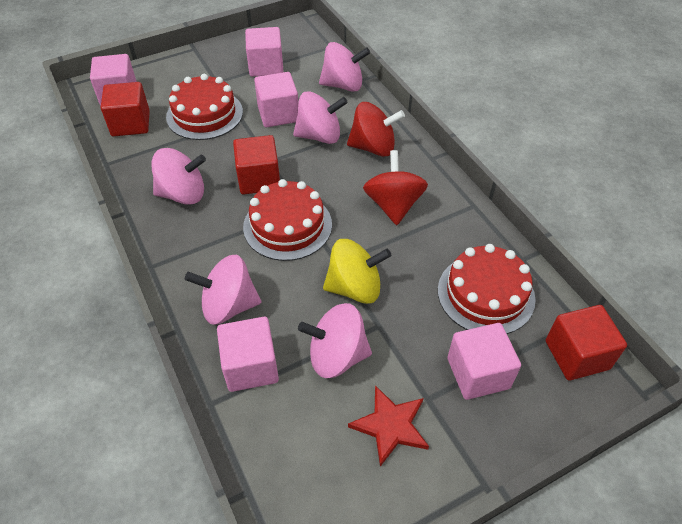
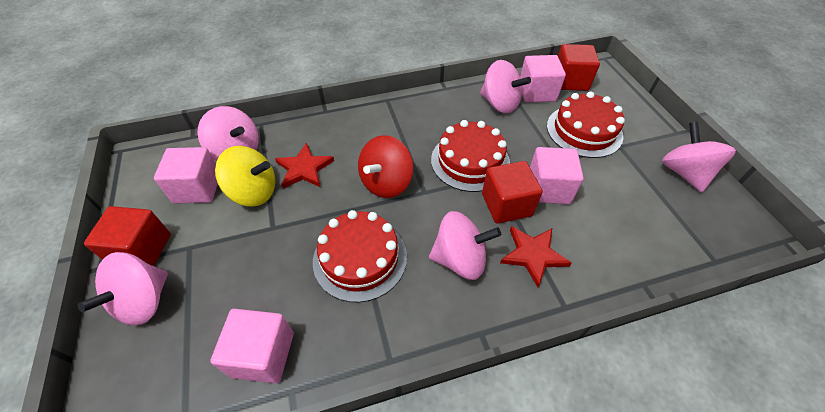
pink cube: 5 -> 4
red spinning top: 2 -> 1
red star: 1 -> 2

